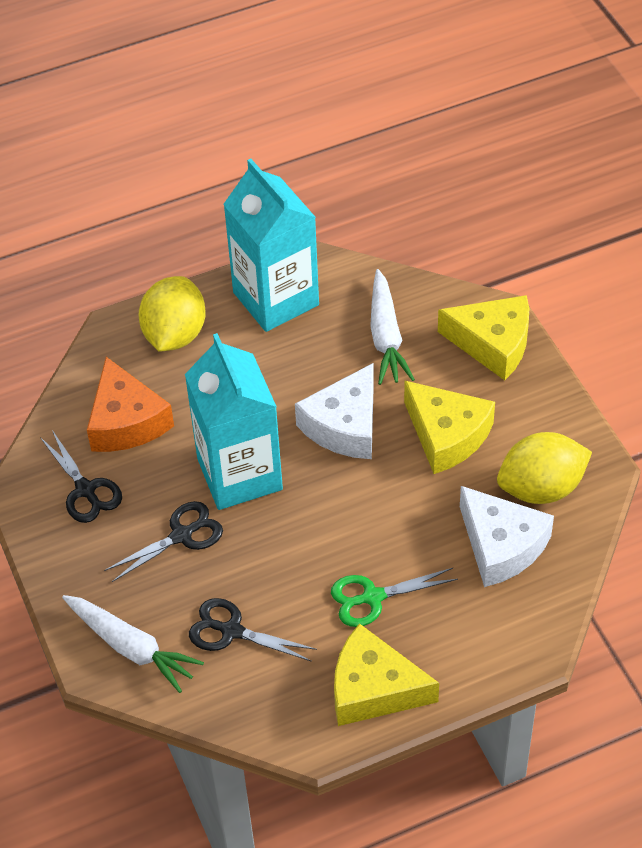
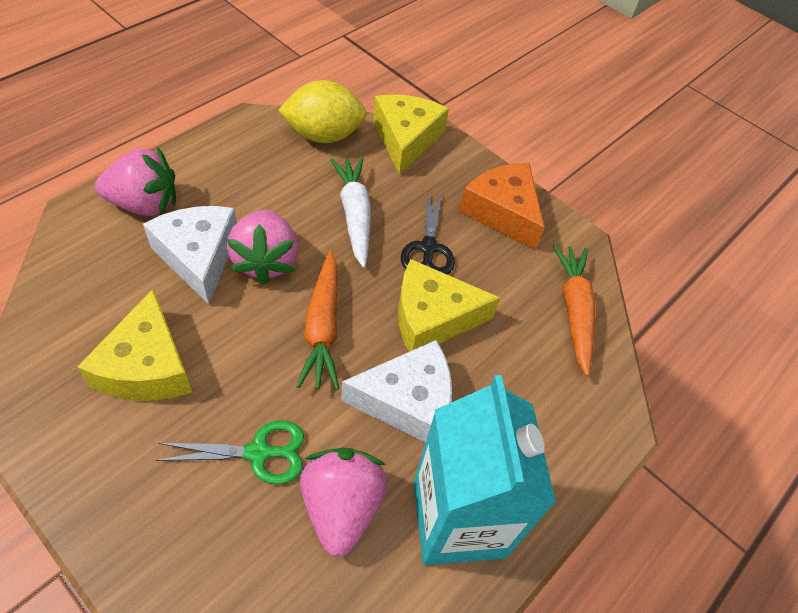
black scissors: 3 -> 1
orange carrot: 0 -> 2
pink strawberry: 0 -> 3
turquoise carton: 2 -> 1
white carrot: 2 -> 1
yellow lemon: 2 -> 1

